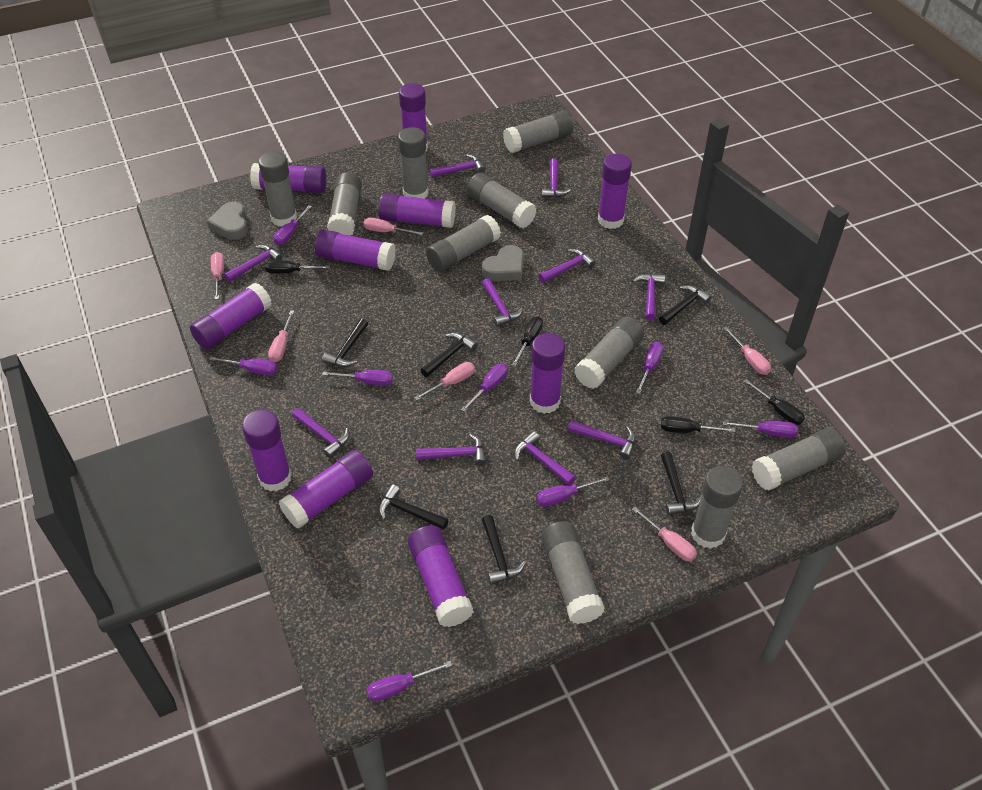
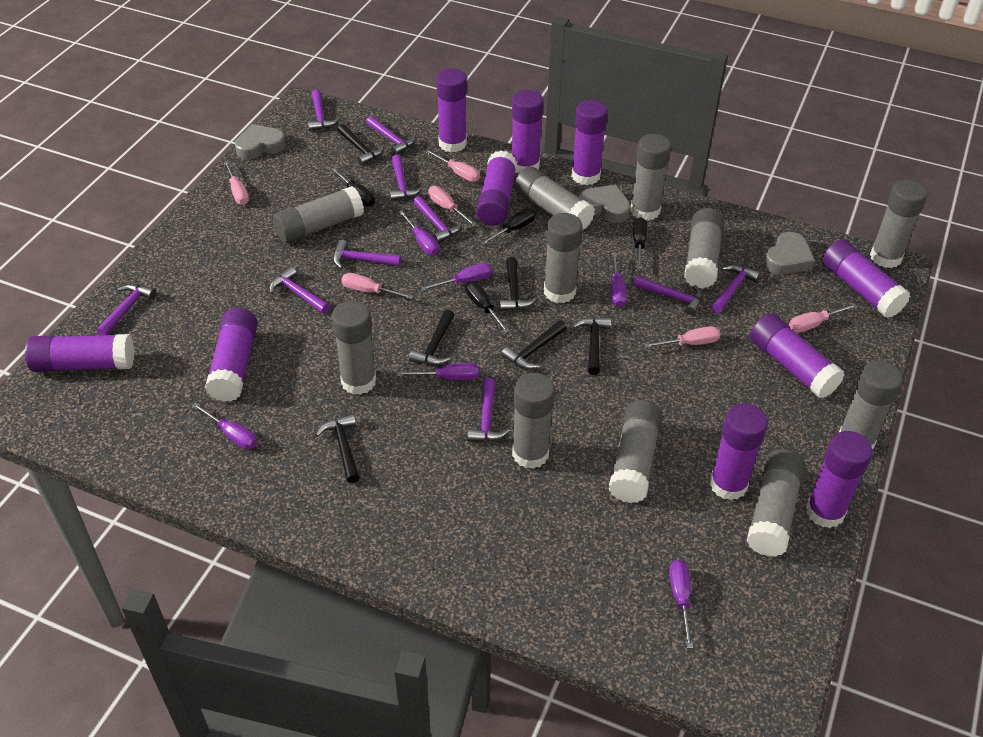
grey glue stick: 10 -> 11
grey heart: 2 -> 3
purple screwdriver: 8 -> 6

